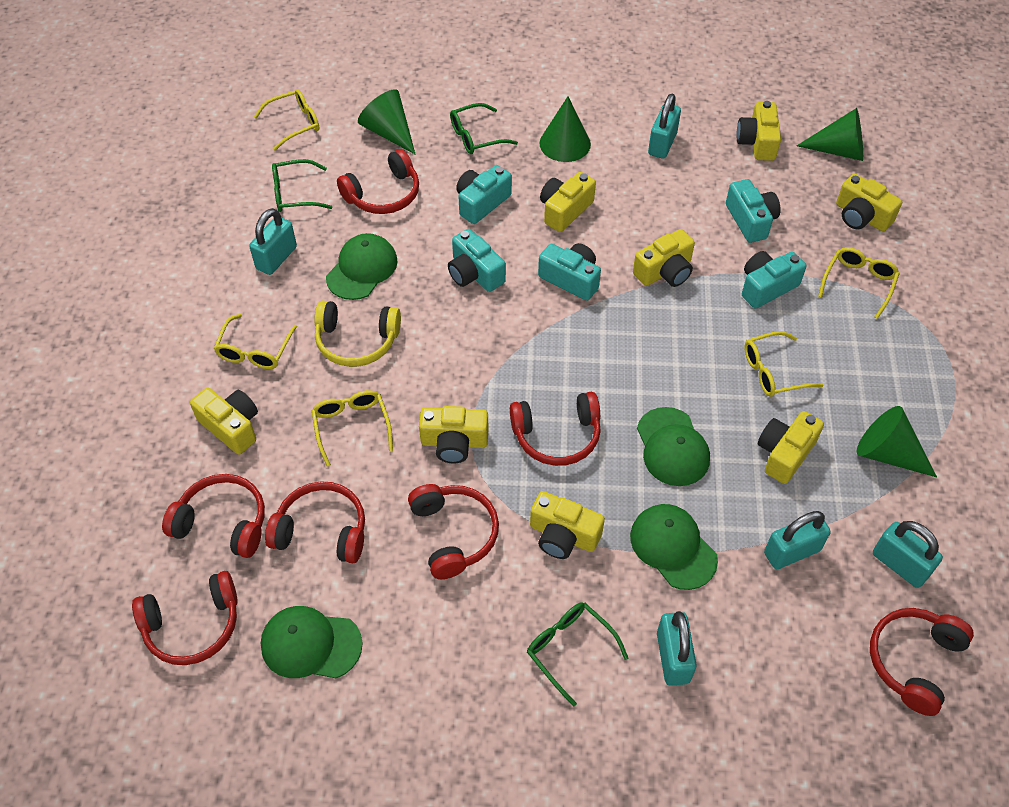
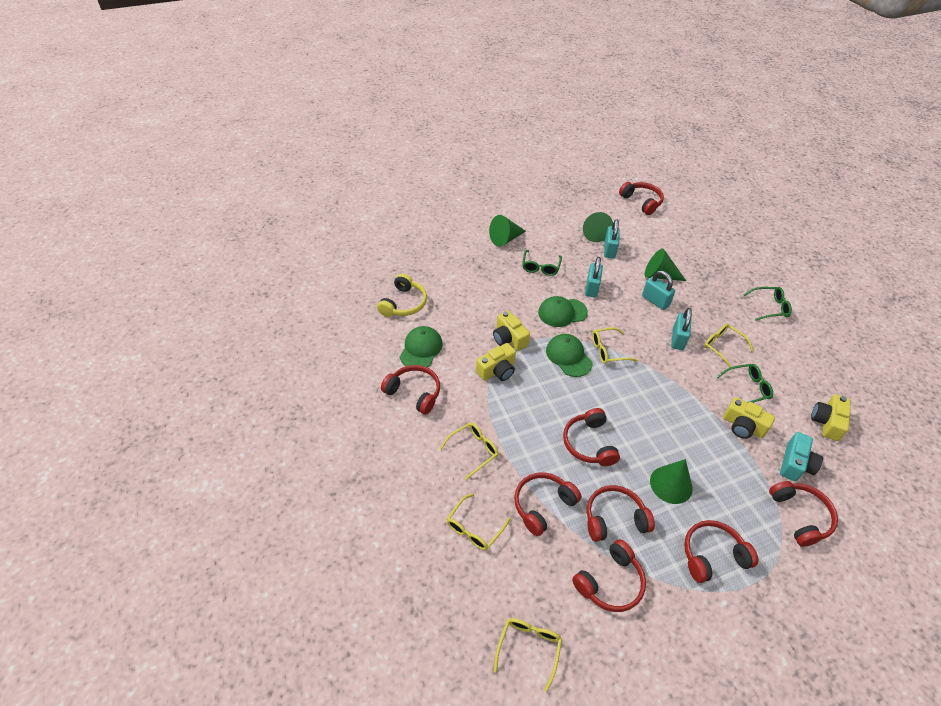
green cap: 4 -> 3
red headphones: 7 -> 8
turquoise camera: 5 -> 1
turquoise padlock: 5 -> 4
yellow camera: 8 -> 4

